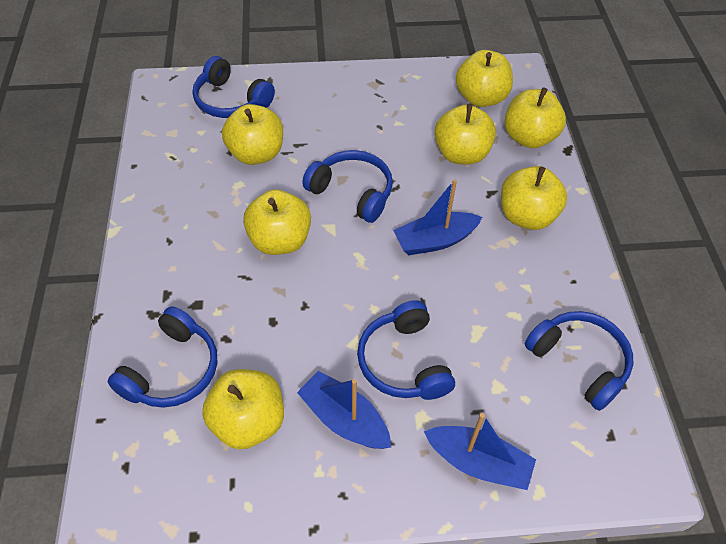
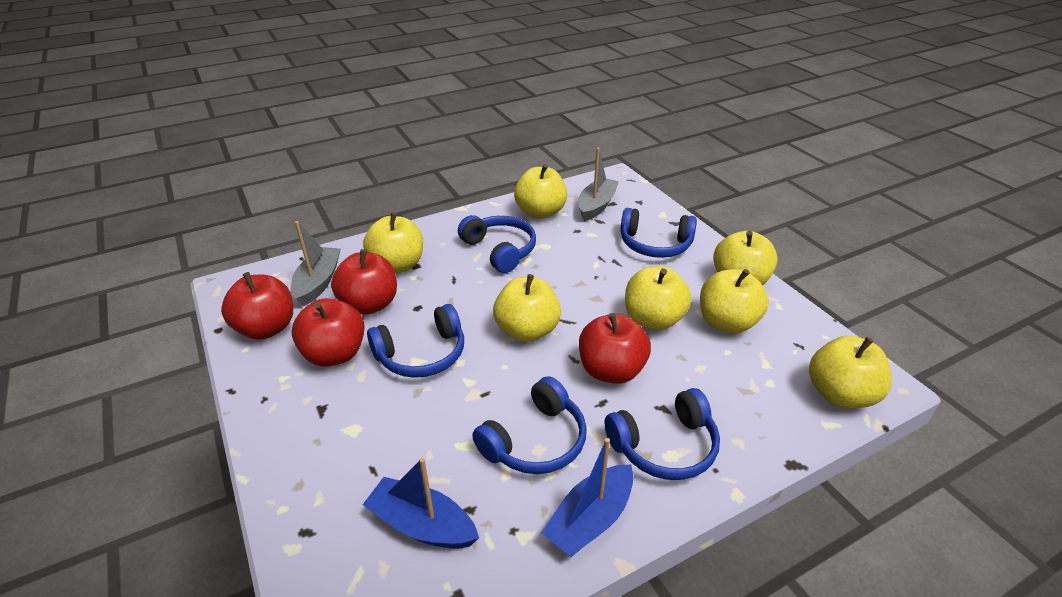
blue boat: 3 -> 2
grey boat: 0 -> 2
red apple: 0 -> 4

